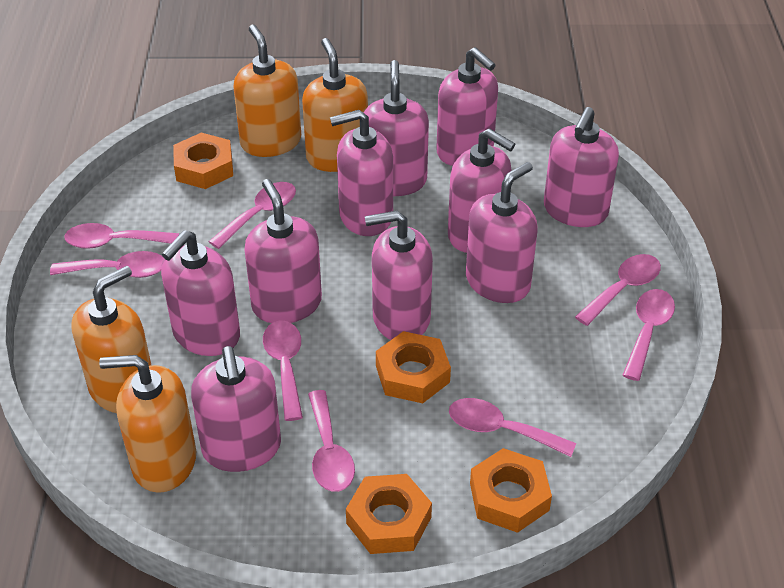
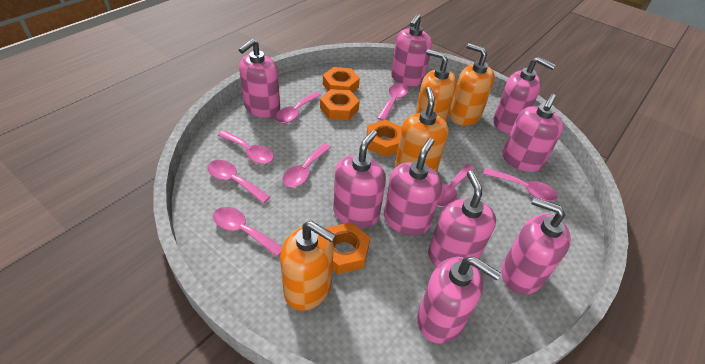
pink soap dispenser: 10 -> 9

